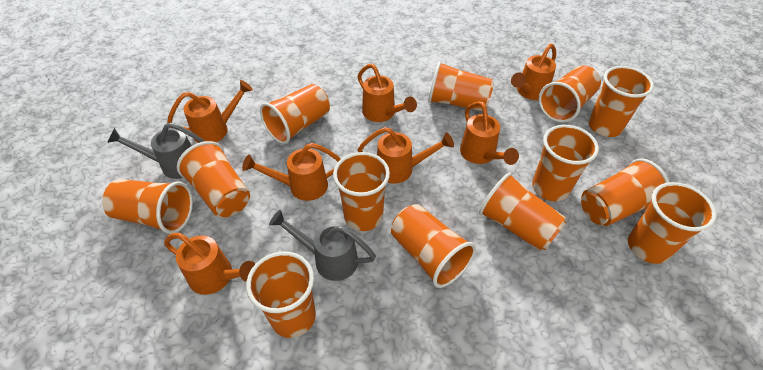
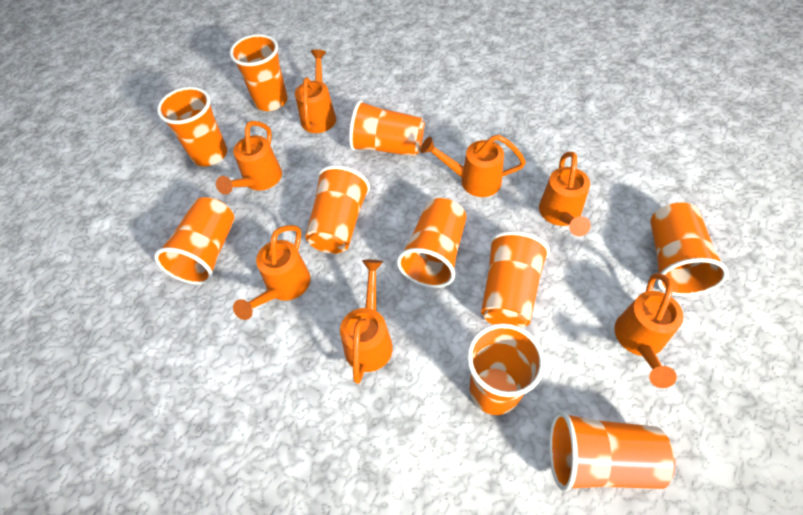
grey watering can: 2 -> 0
orange cup: 13 -> 10

